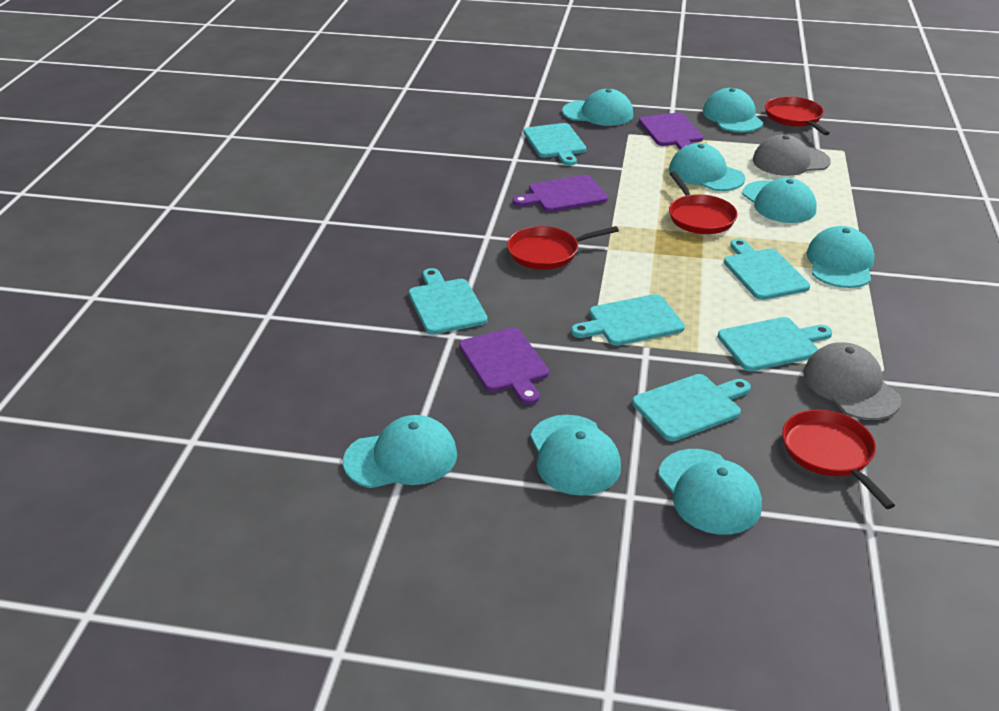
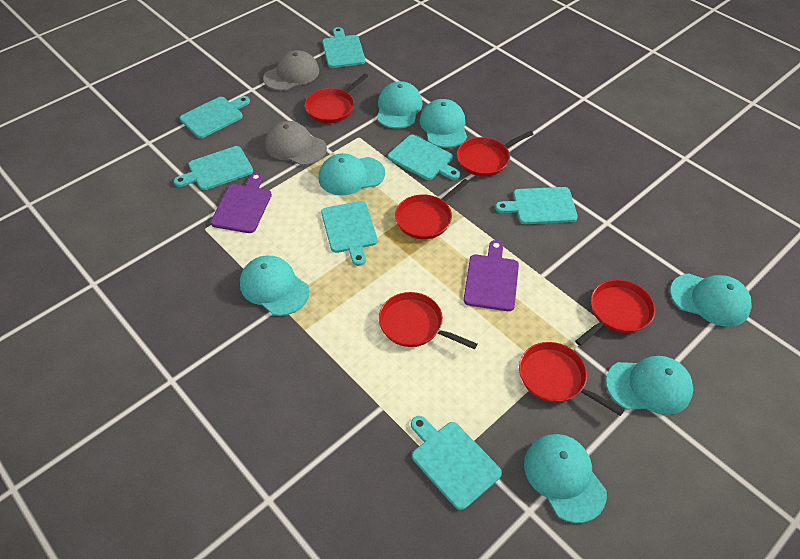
purple cutting board: 3 -> 2
red pan: 4 -> 6
turquoise cap: 8 -> 7
turquoise cutting board: 6 -> 7

